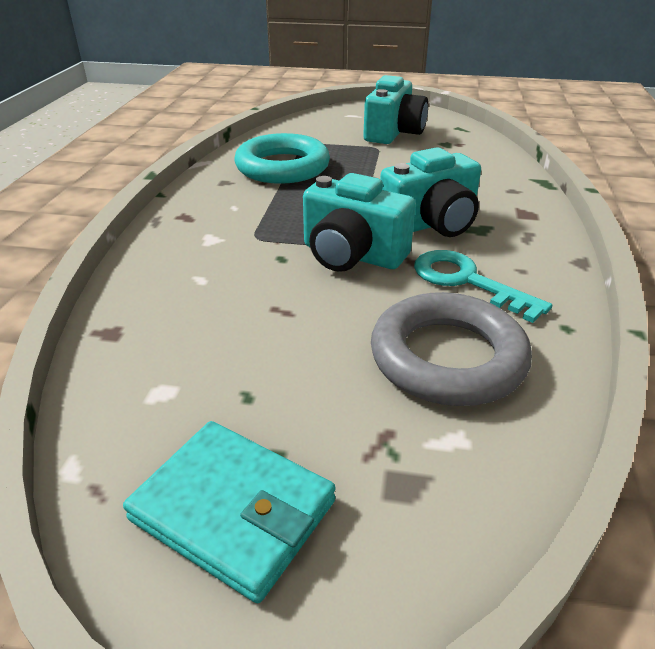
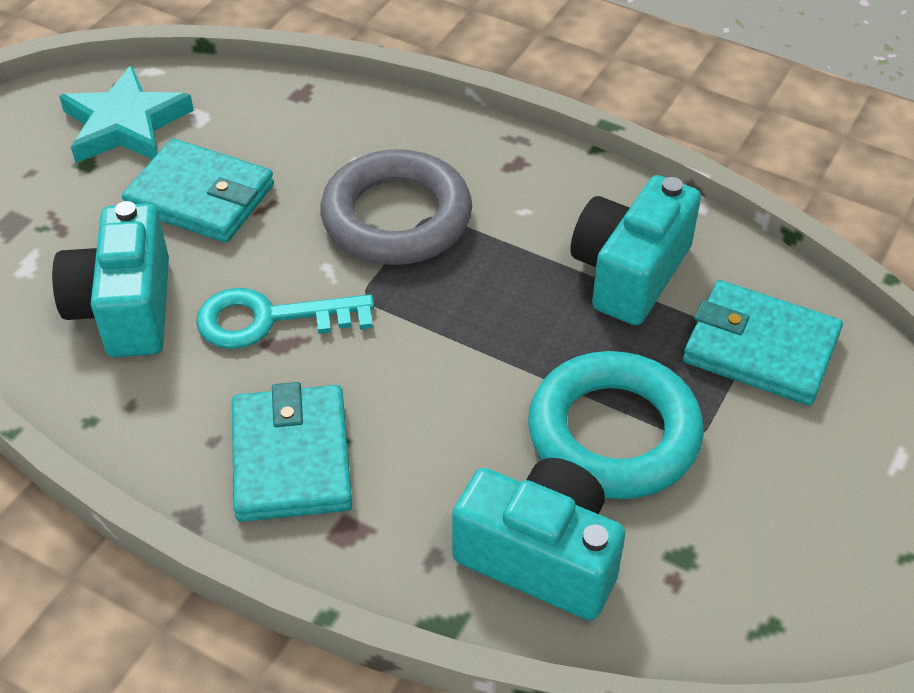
turquoise star: 0 -> 1
turquoise wallet: 1 -> 3

